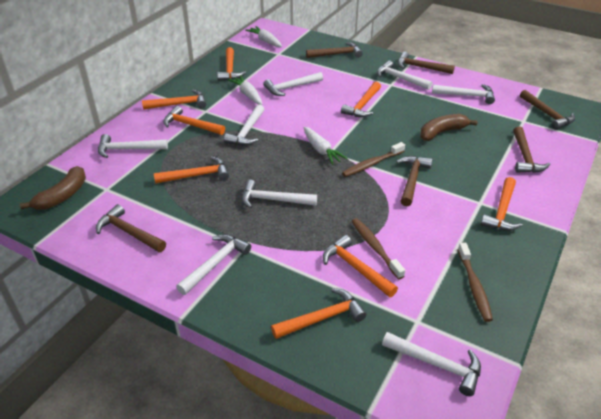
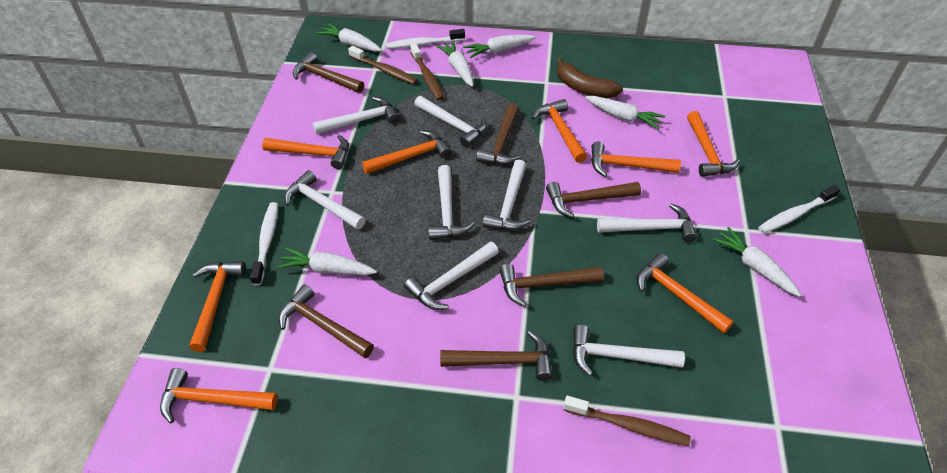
brown banana: 2 -> 1
white carrot: 3 -> 6
white toothbrush: 0 -> 3

